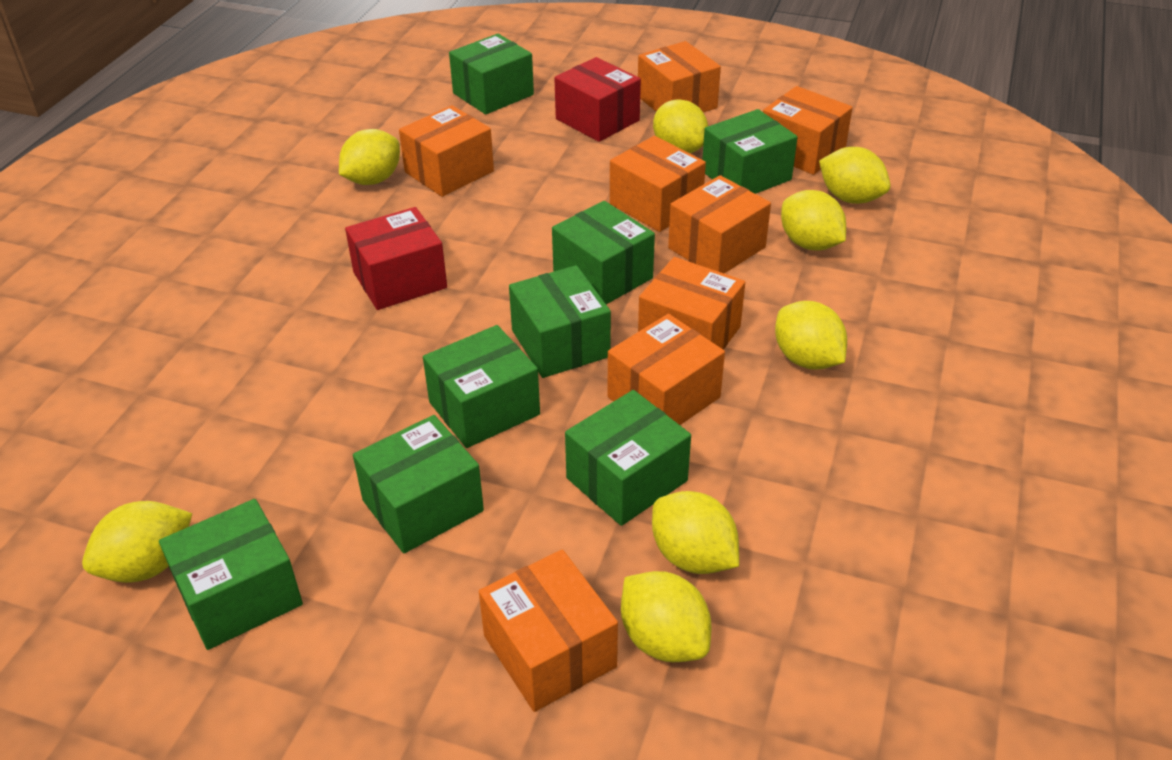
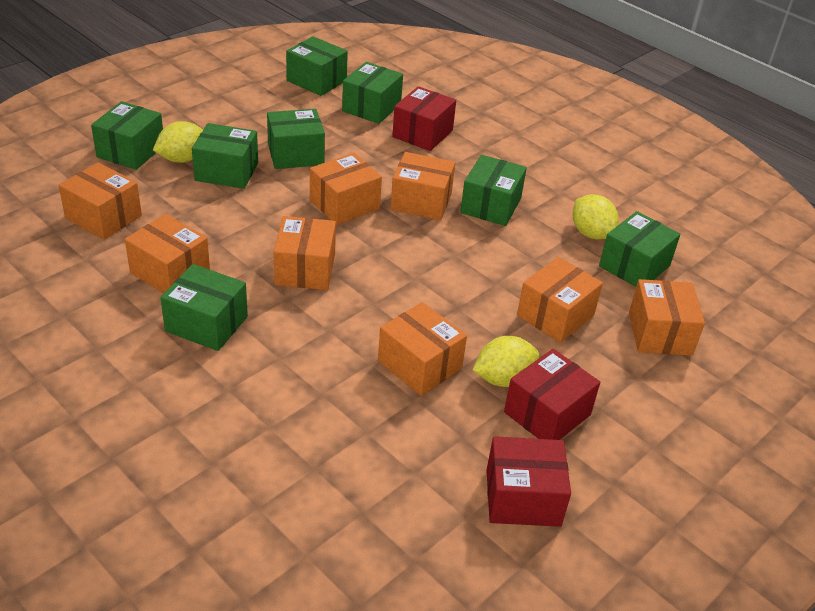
red box: 2 -> 3
yellow lemon: 8 -> 3

